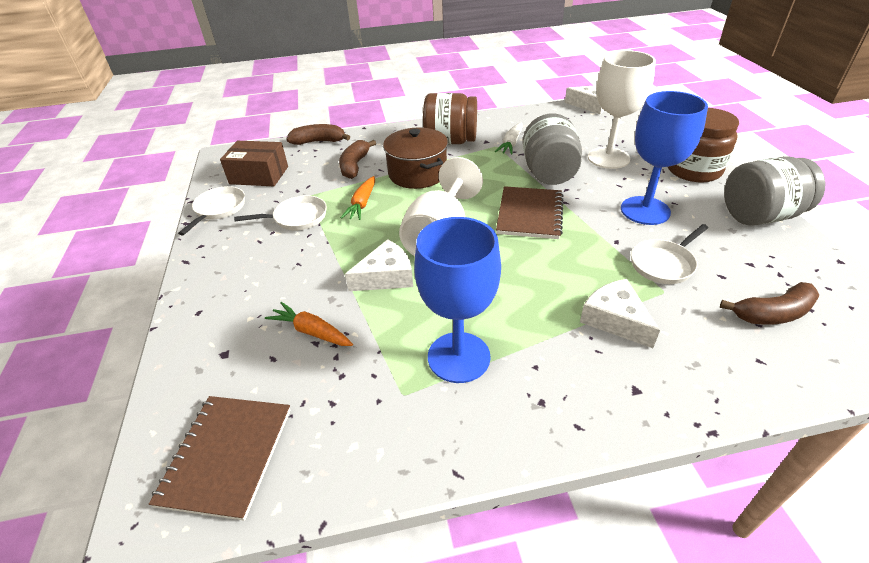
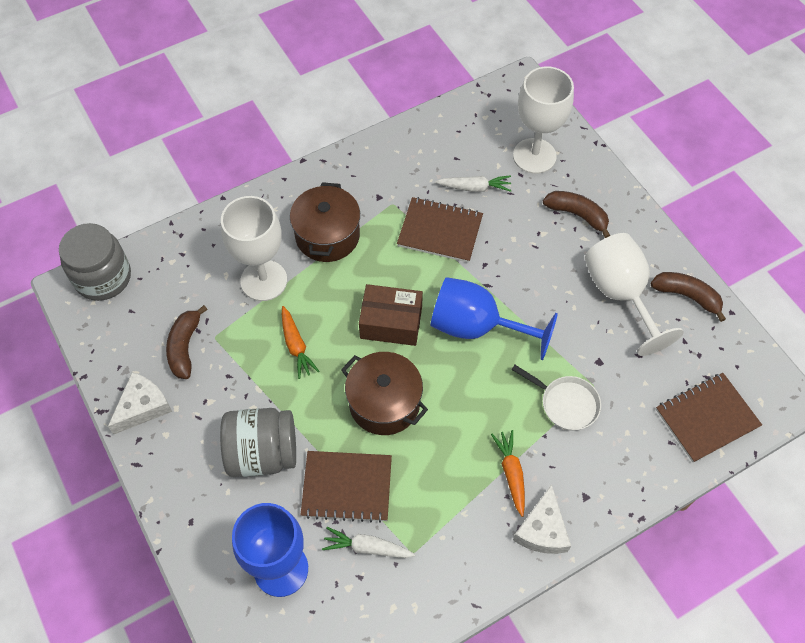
brown jar: 2 -> 0
brown notebook: 2 -> 3
brown pot: 1 -> 2
white carrot: 1 -> 2
white cheese: 3 -> 2
white goblet: 2 -> 3
white pan: 3 -> 1

